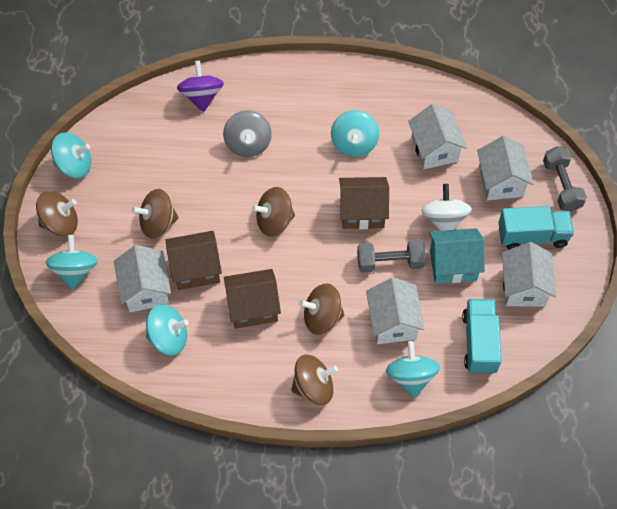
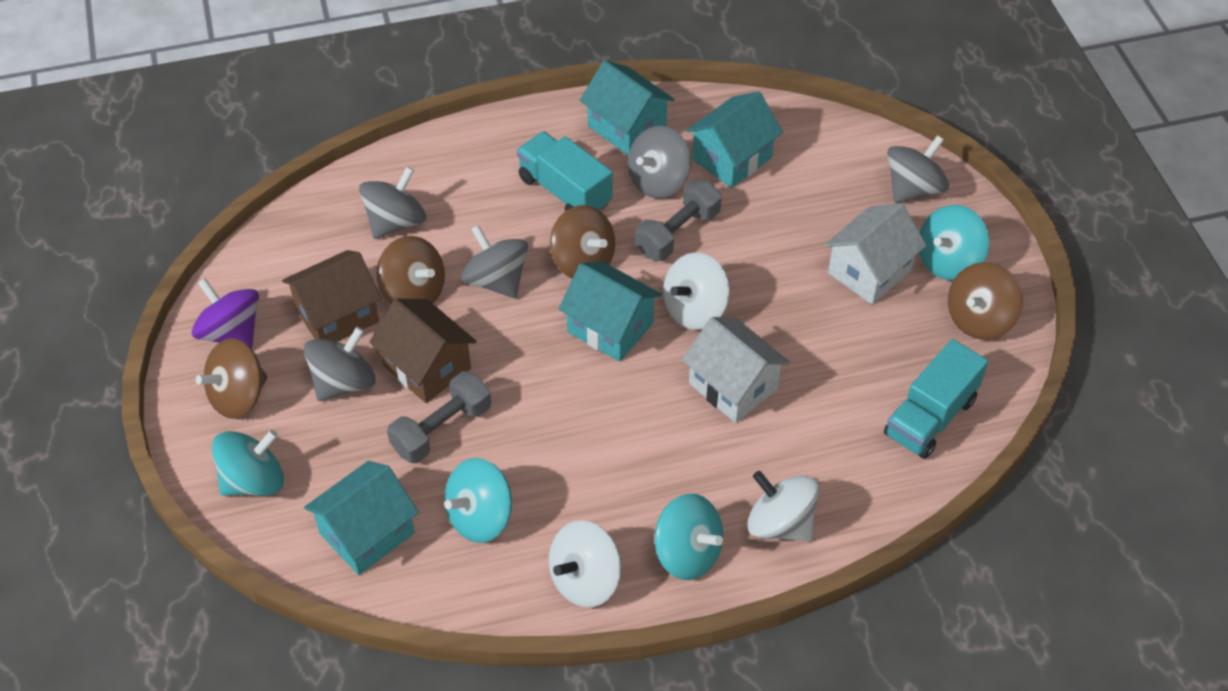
brown house: 3 -> 2
brown spinning top: 5 -> 4
grey spinning top: 1 -> 5
turquoise house: 1 -> 4
turquoise spinning top: 5 -> 4
white house: 5 -> 2
white spinning top: 1 -> 3

